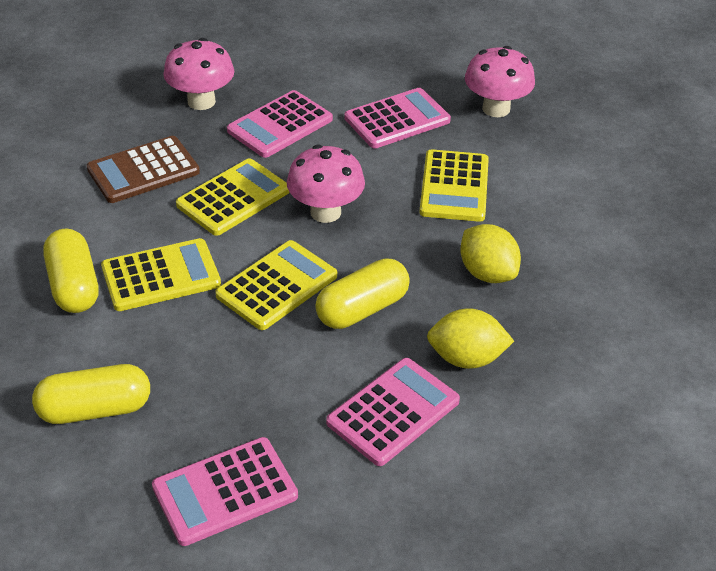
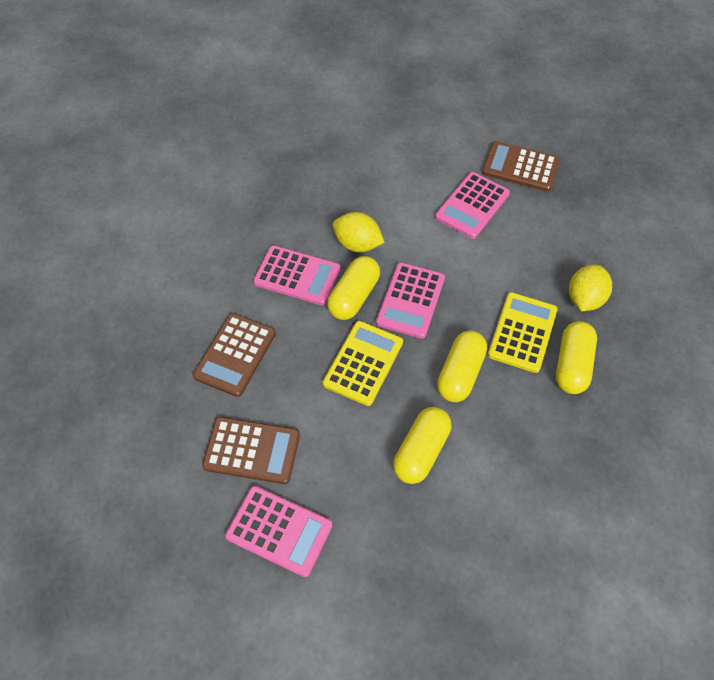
brown calculator: 1 -> 3
pink mushroom: 3 -> 0
yellow calculator: 4 -> 2
yellow capsule: 3 -> 4

